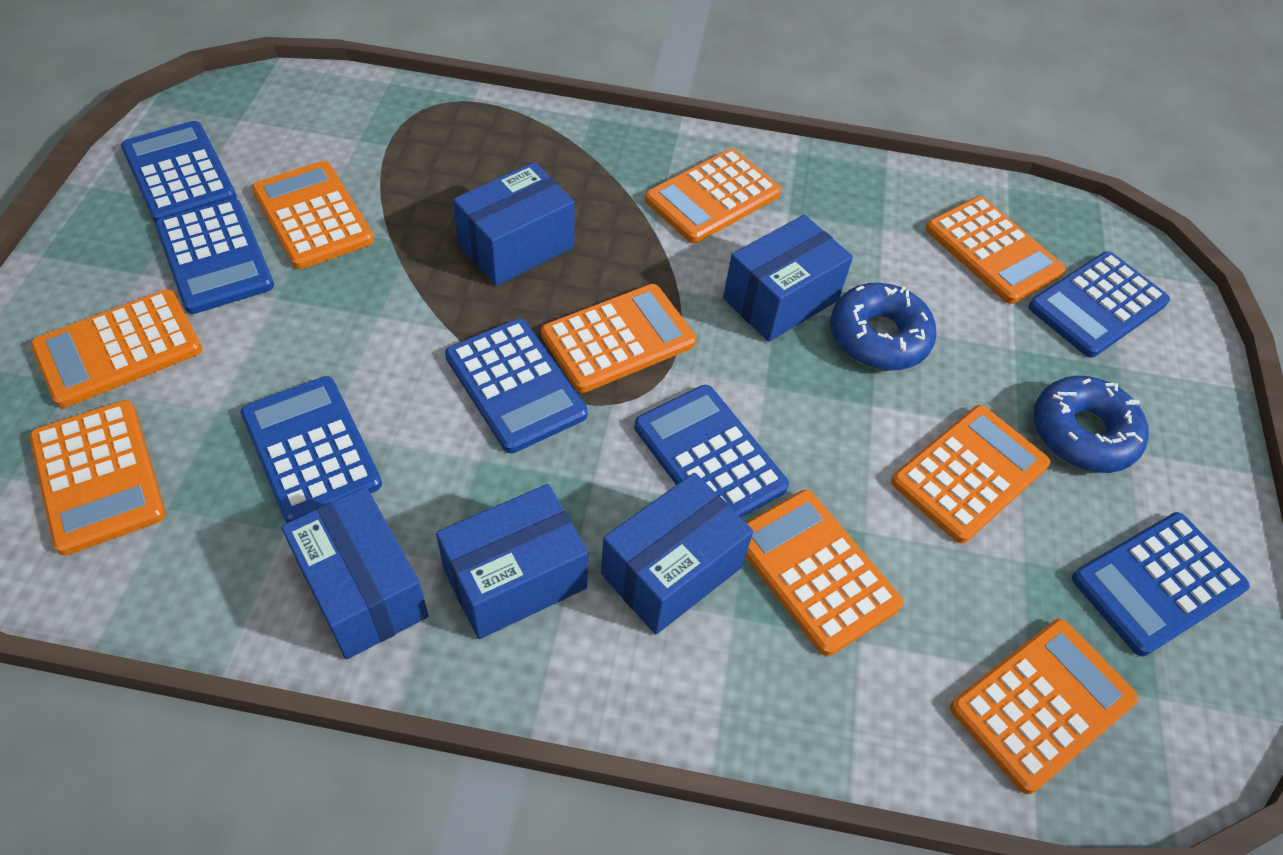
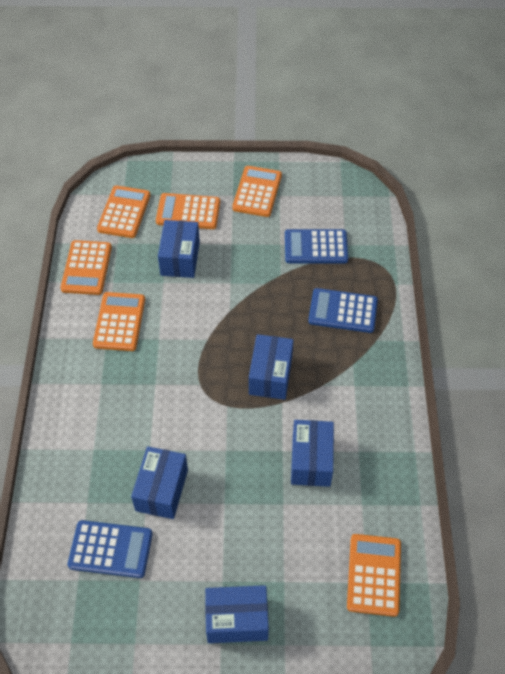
blue calculator: 7 -> 3
blue donut: 2 -> 0
orange calculator: 9 -> 6

